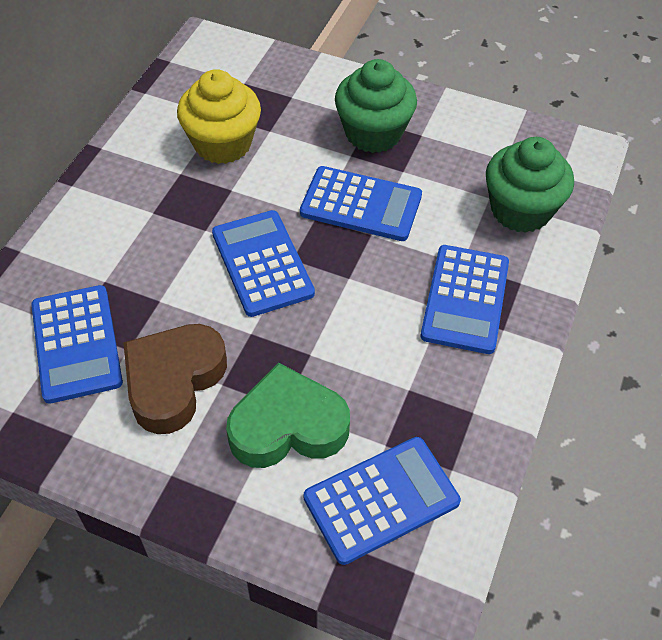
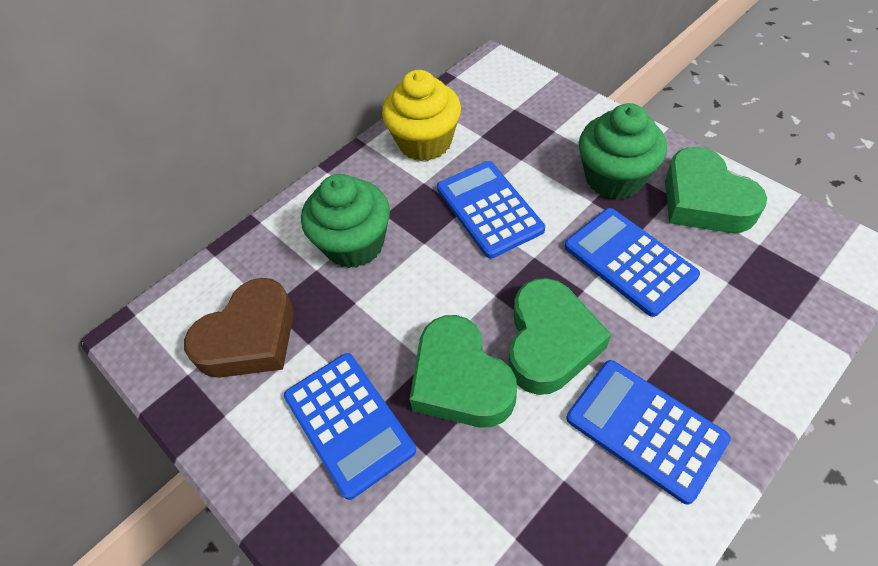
blue calculator: 5 -> 4
green heart: 1 -> 3

